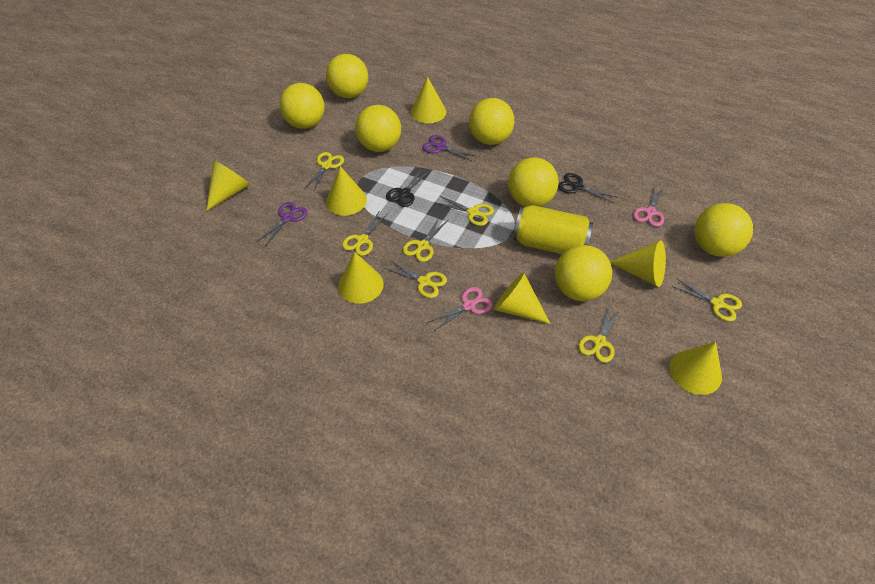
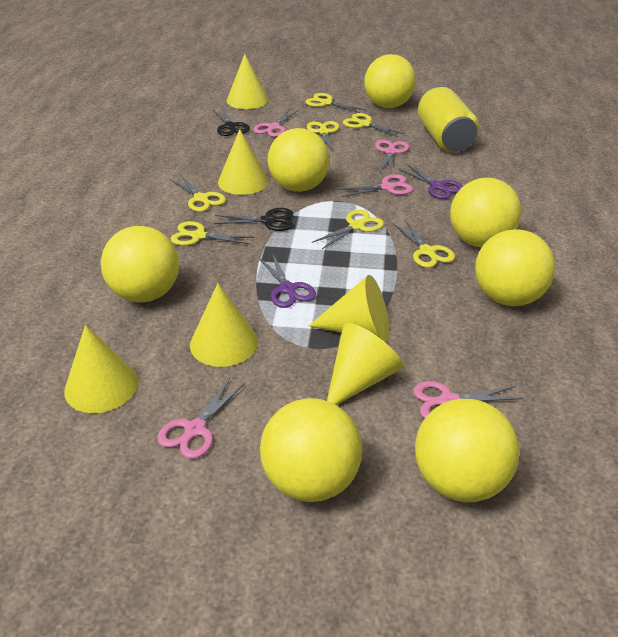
pink scissors: 2 -> 5
yellow cone: 7 -> 6

